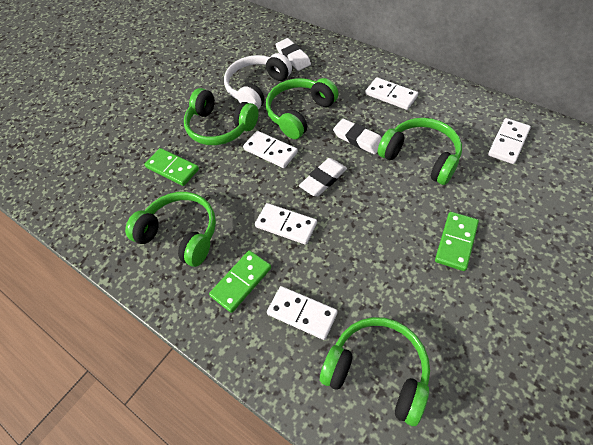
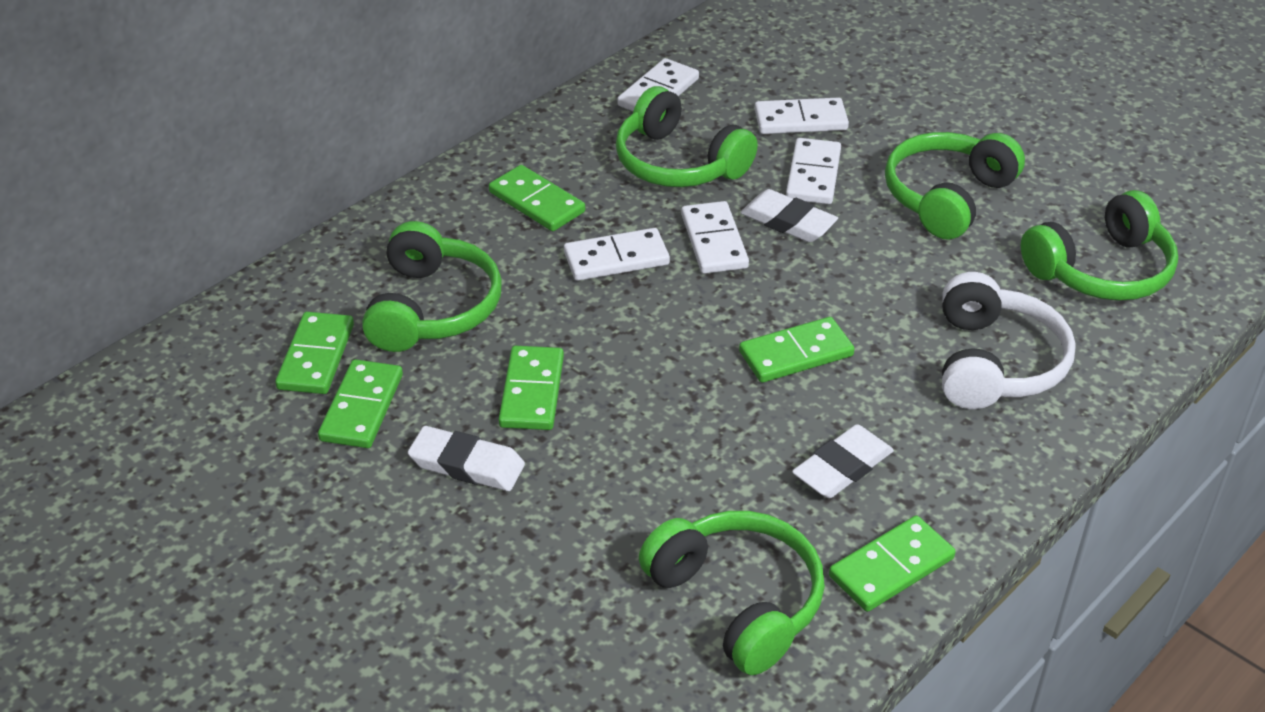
green domino: 3 -> 6

